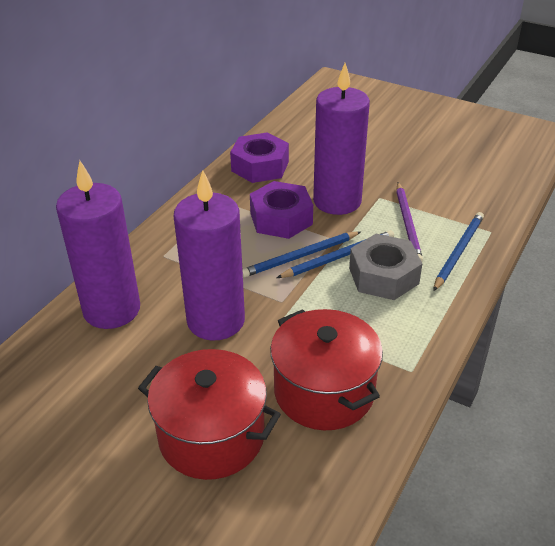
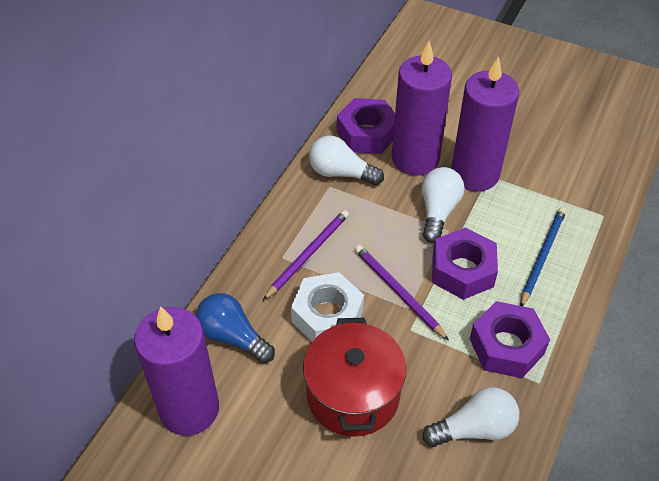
blue light bulb: 0 -> 1
blue pencil: 3 -> 1
grey nut: 1 -> 0
purple nut: 2 -> 3
purple pencil: 1 -> 2
red pot: 2 -> 1
white light bulb: 0 -> 3
white nut: 0 -> 1

